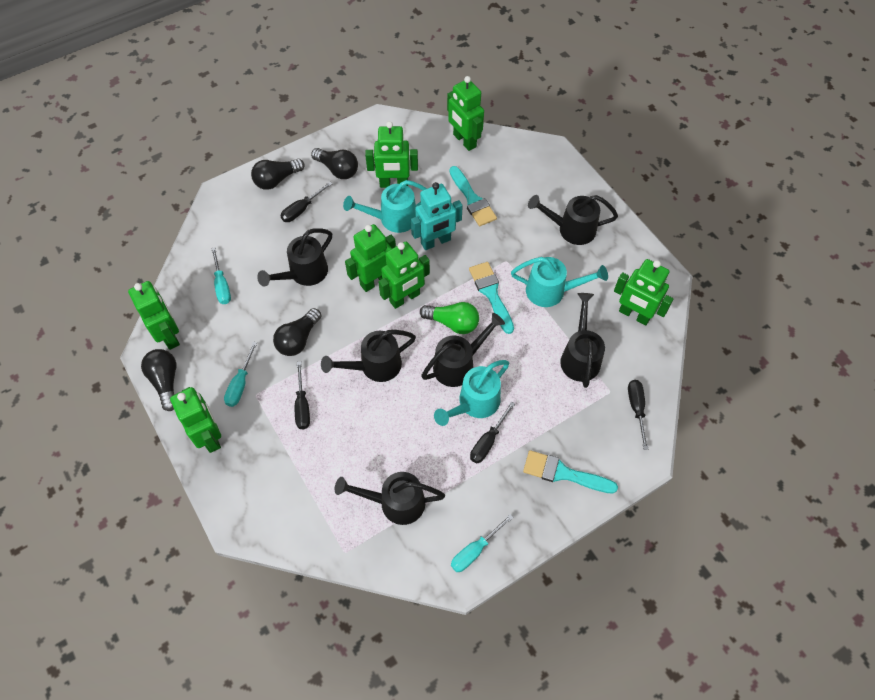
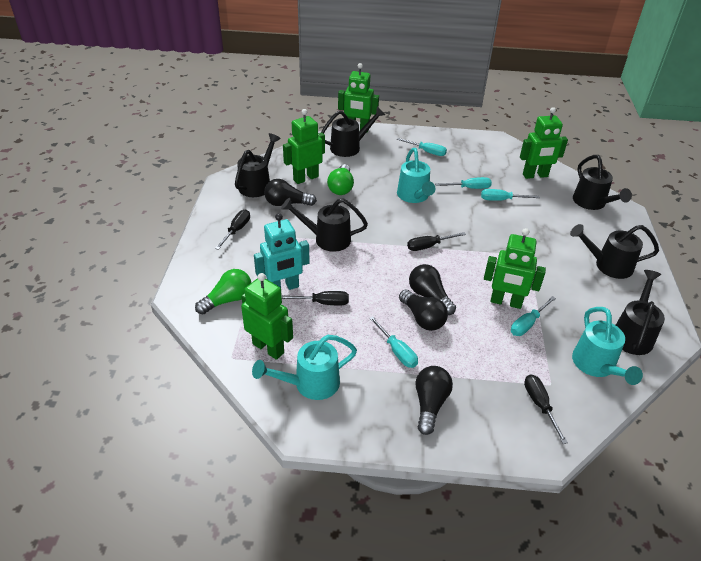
green light bulb: 1 -> 2
green robot: 7 -> 5
turquoise brush: 3 -> 0
turquoise screwdriver: 3 -> 5

